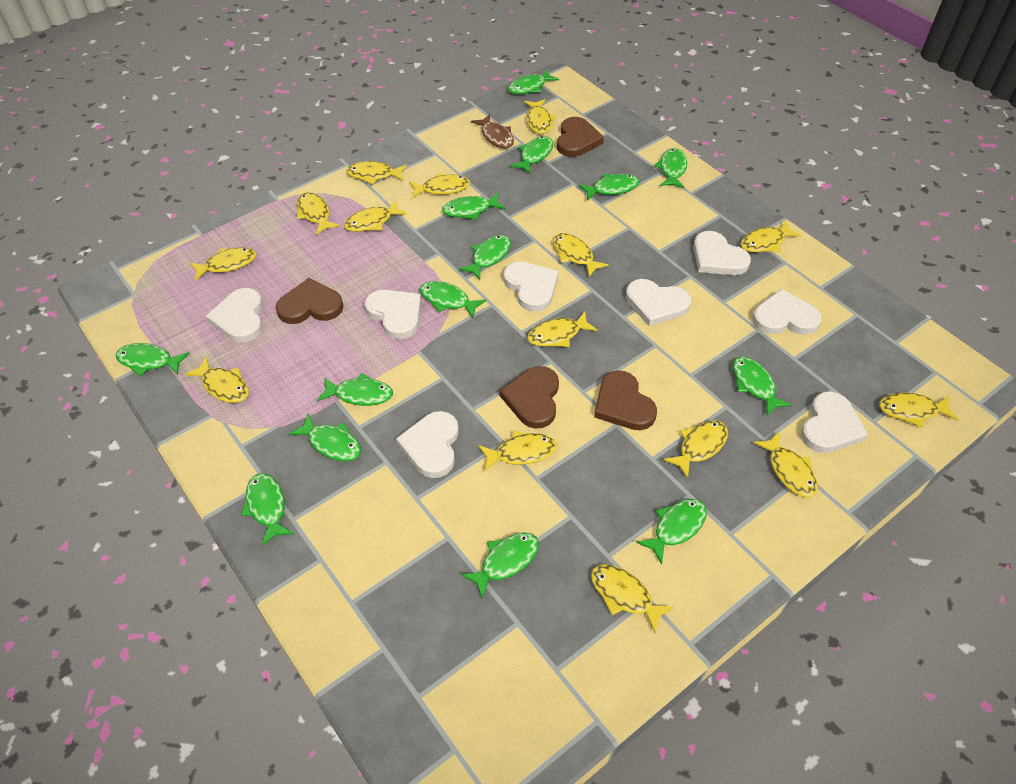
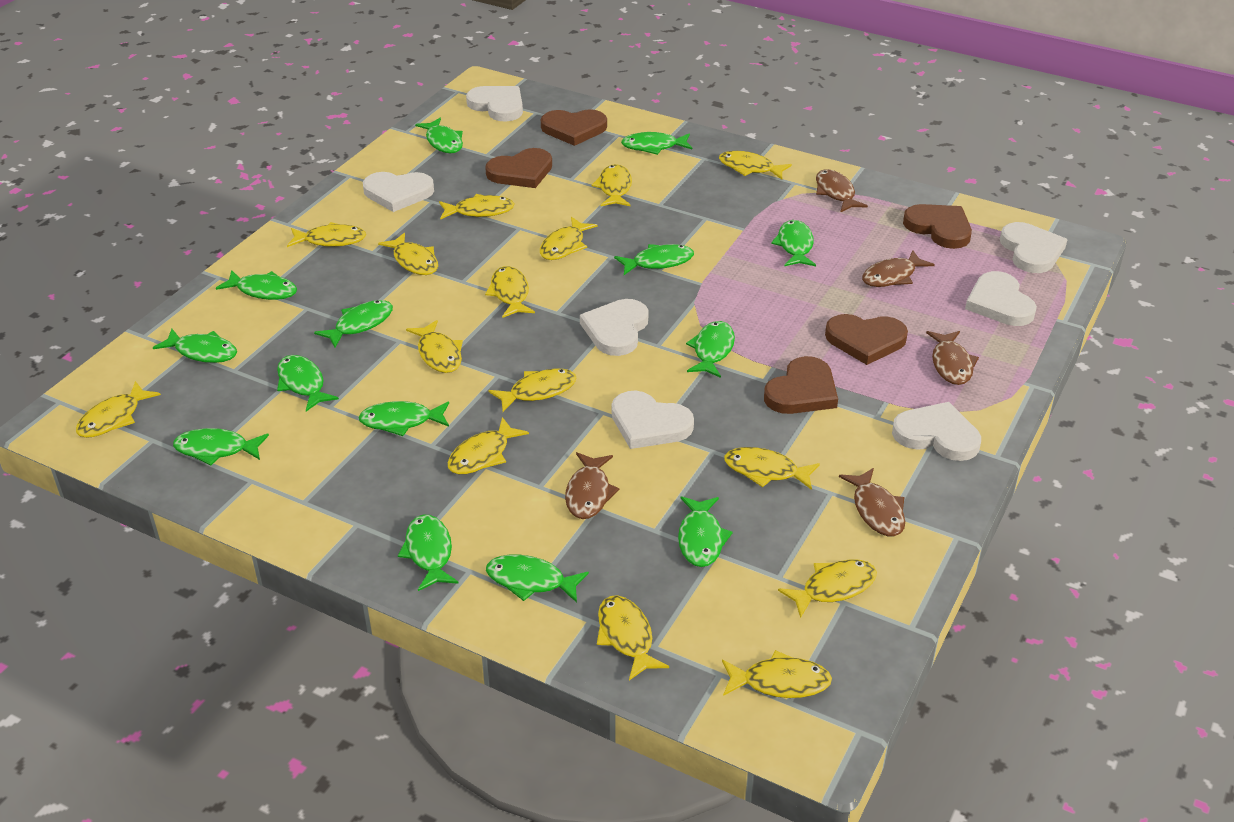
brown fish: 1 -> 5
brown heart: 4 -> 5
white heart: 8 -> 7

